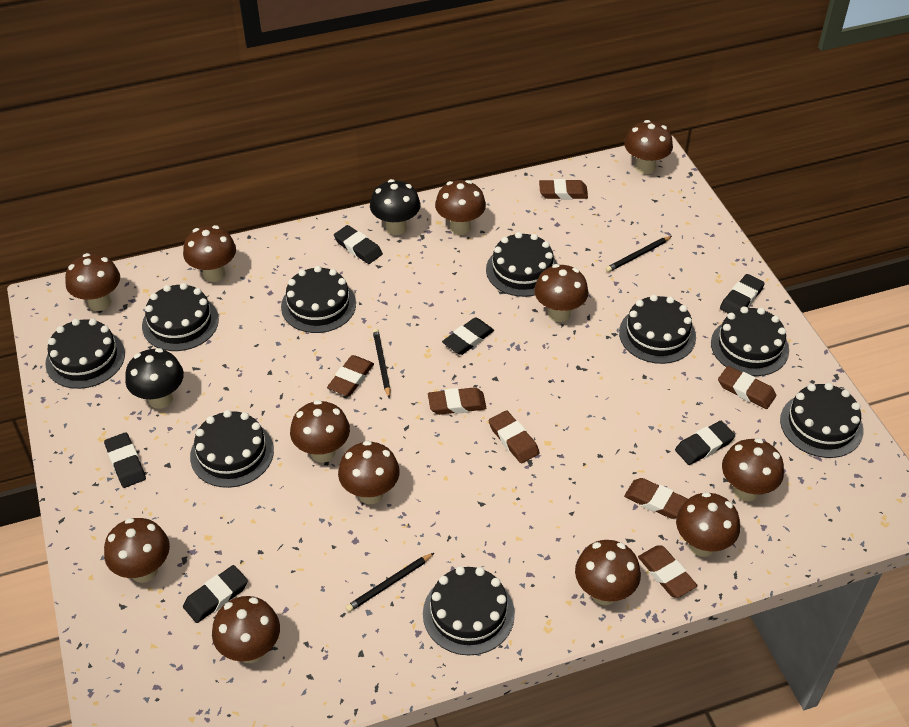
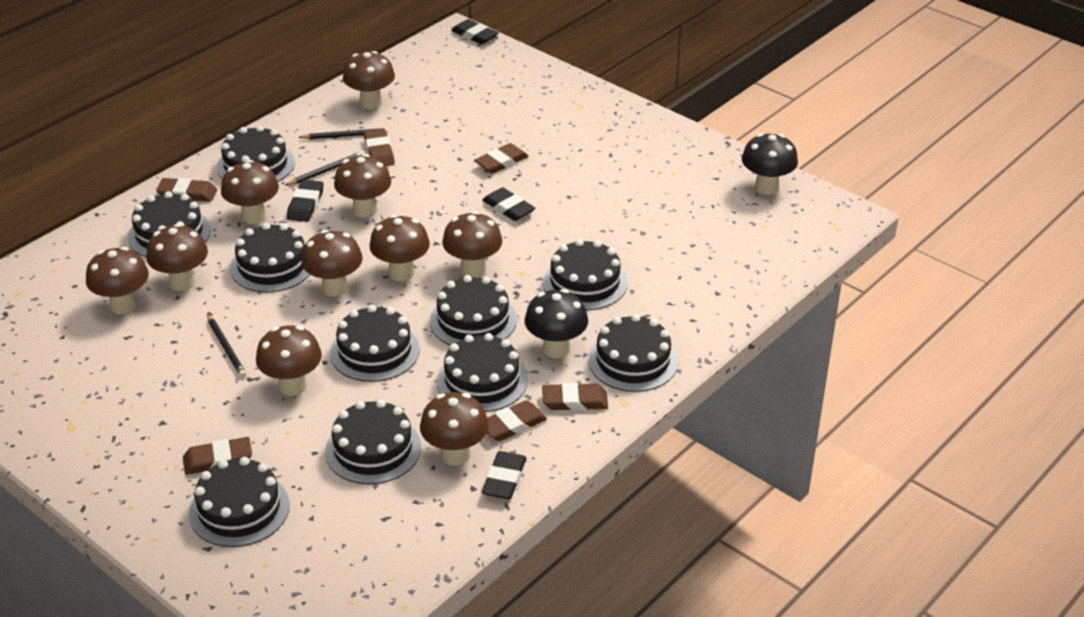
black cake: 9 -> 10
black eraser: 6 -> 4
brown eraser: 7 -> 6
brown mushroom: 12 -> 10

